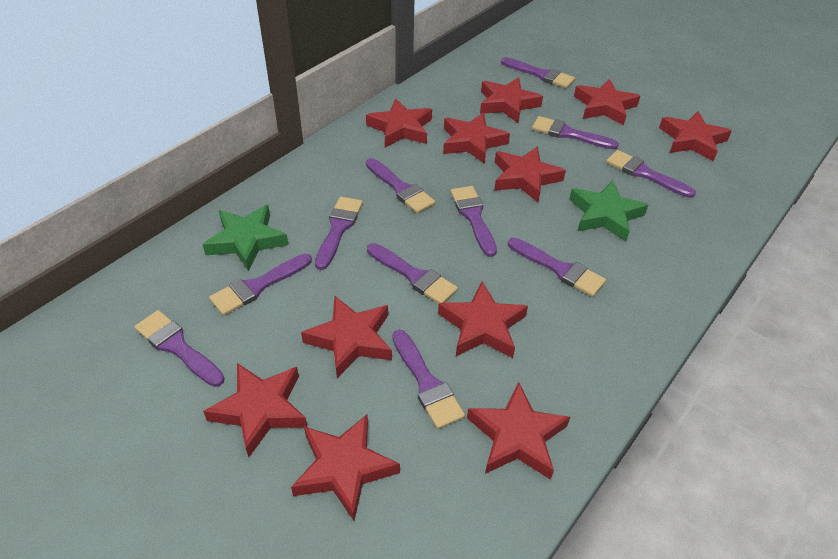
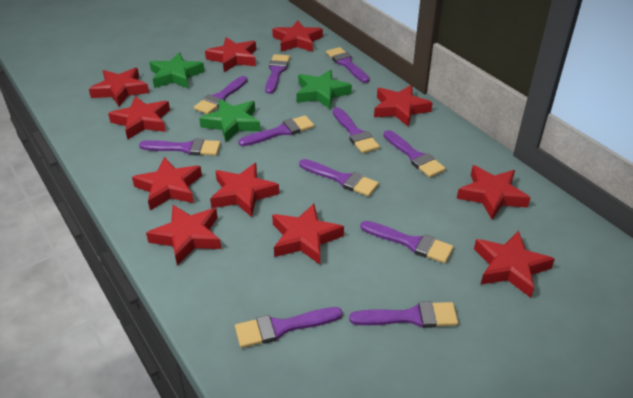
green star: 2 -> 3

